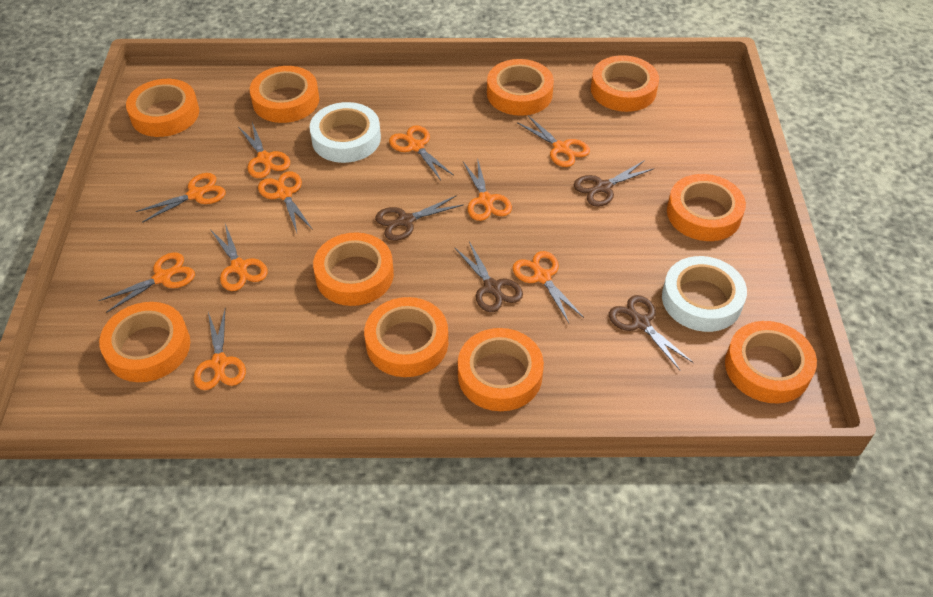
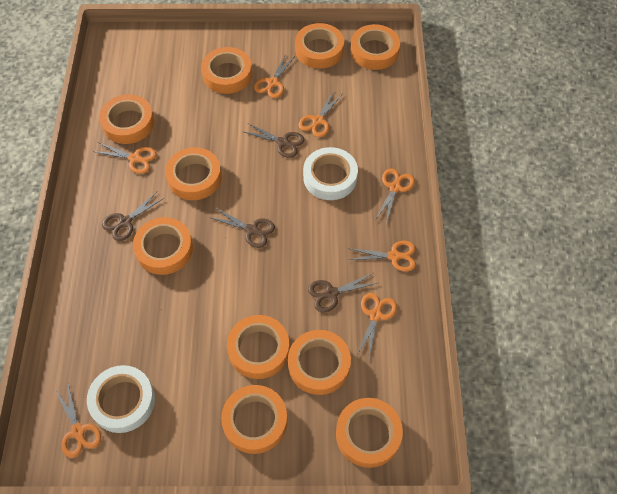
orange scissors: 10 -> 7

